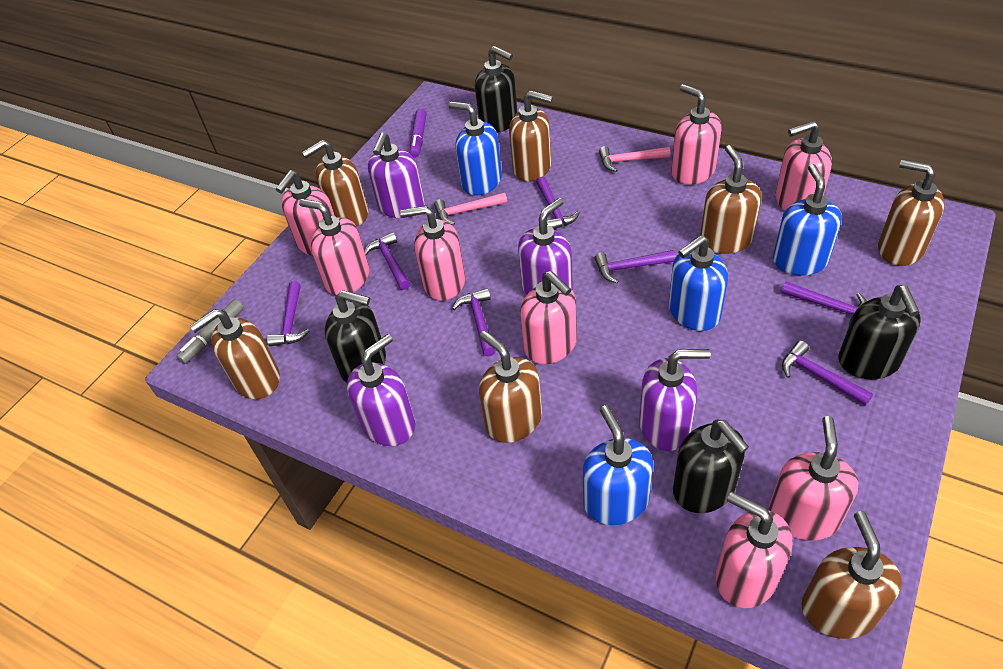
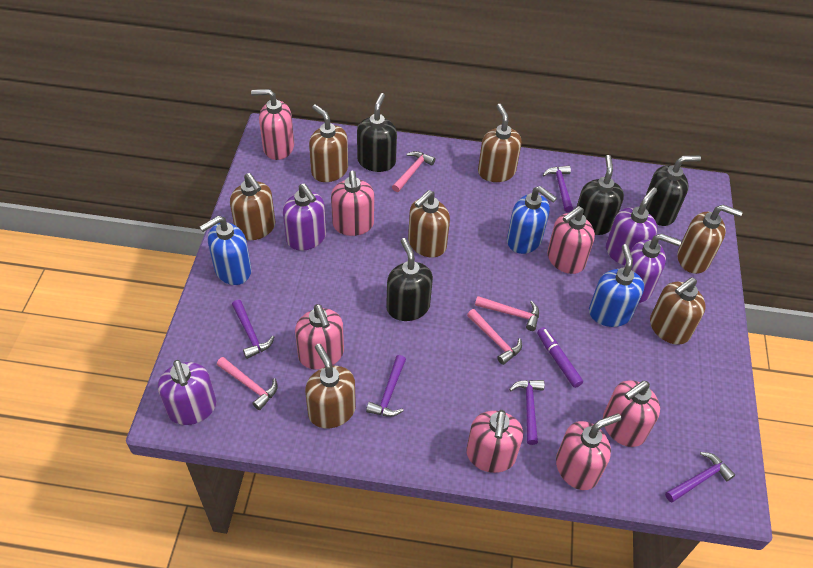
blue soap dispenser: 4 -> 3
grey marker: 1 -> 0
pink hammer: 2 -> 4
pink soap dispenser: 8 -> 7
purple hammer: 7 -> 5

